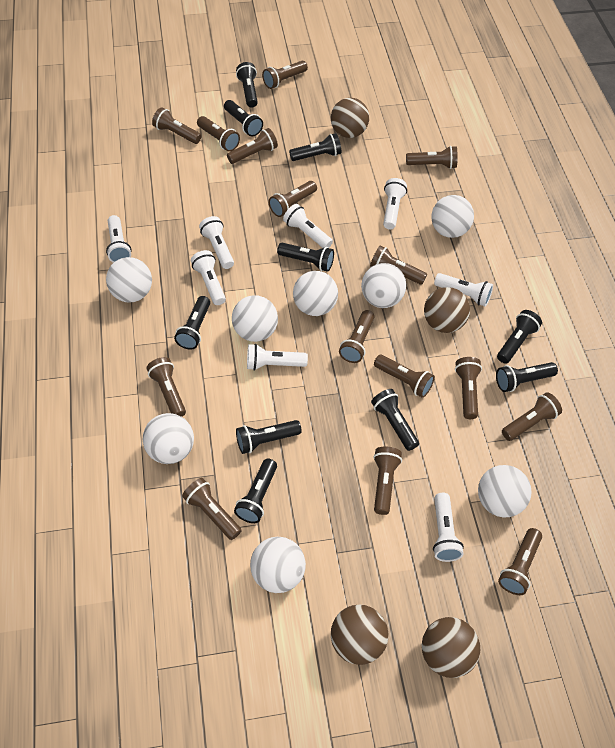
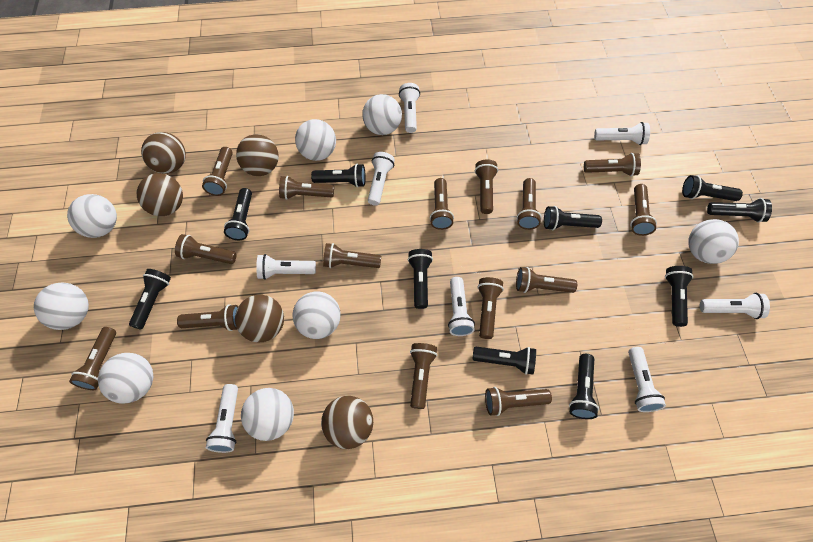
brown ball: 4 -> 5

